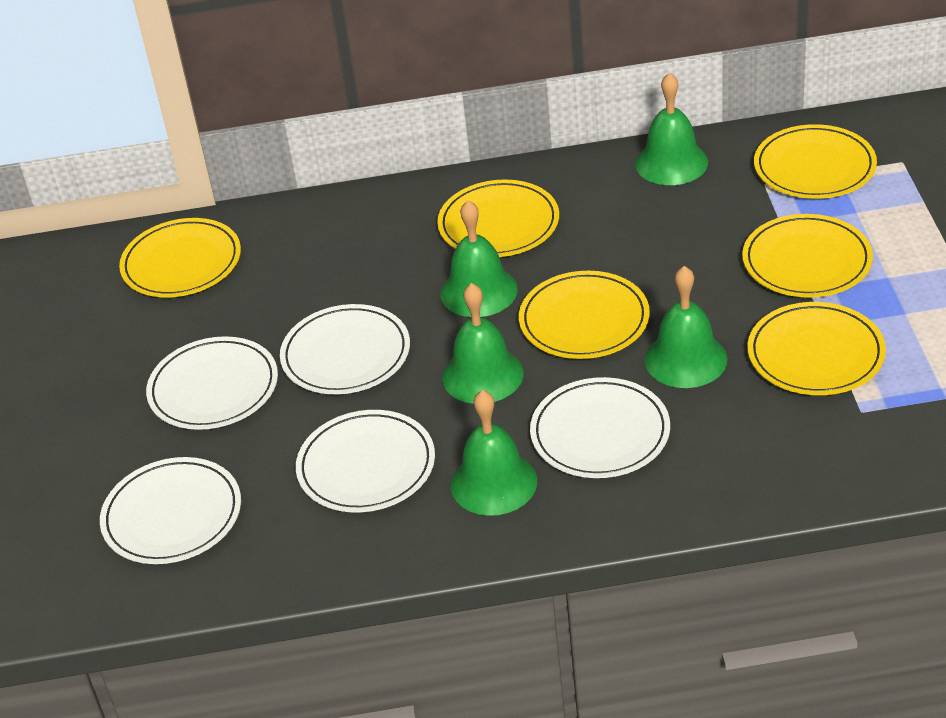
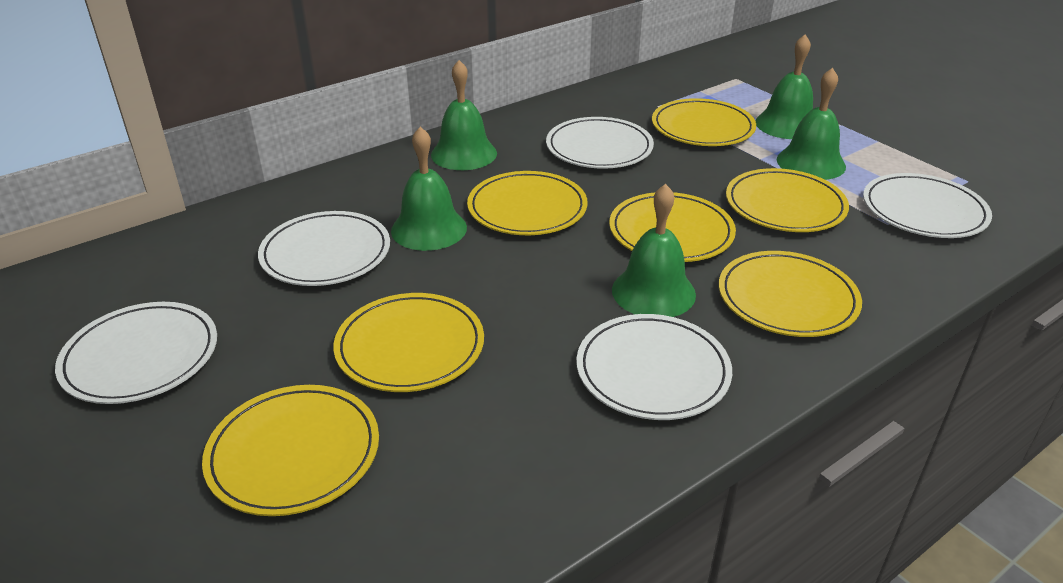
yellow plate: 6 -> 7

